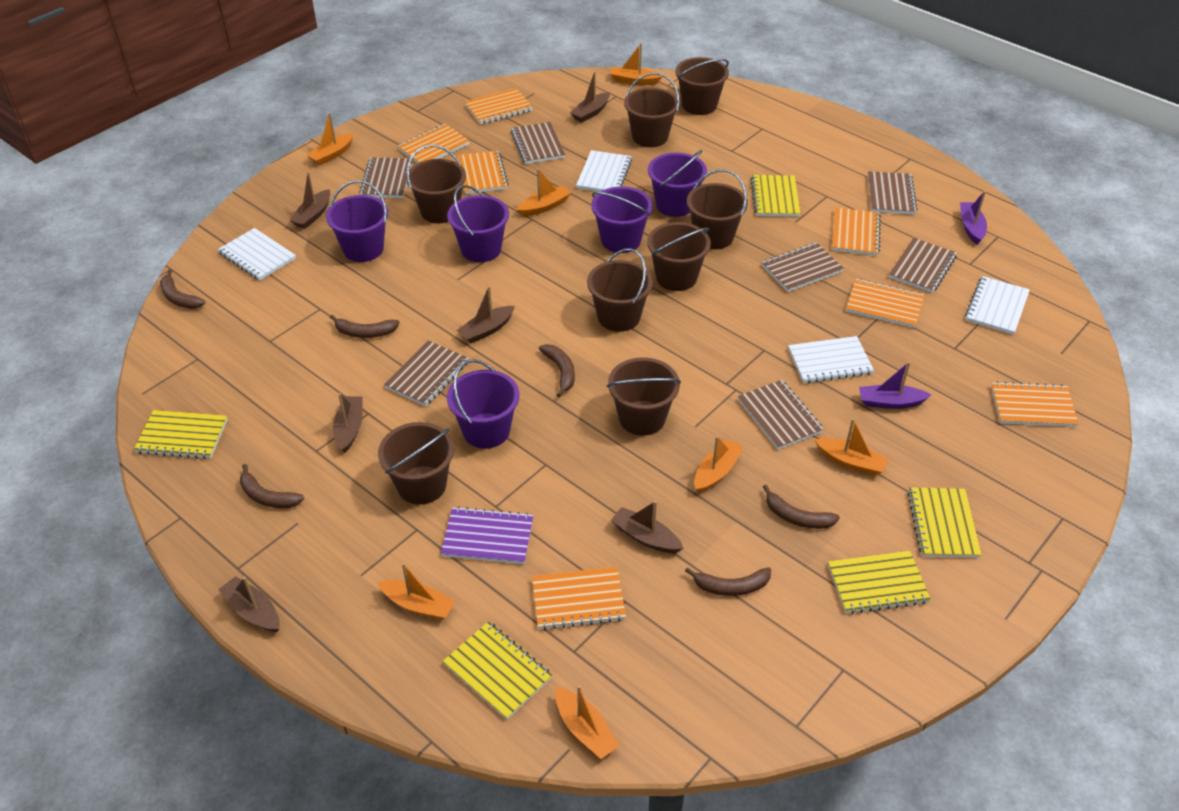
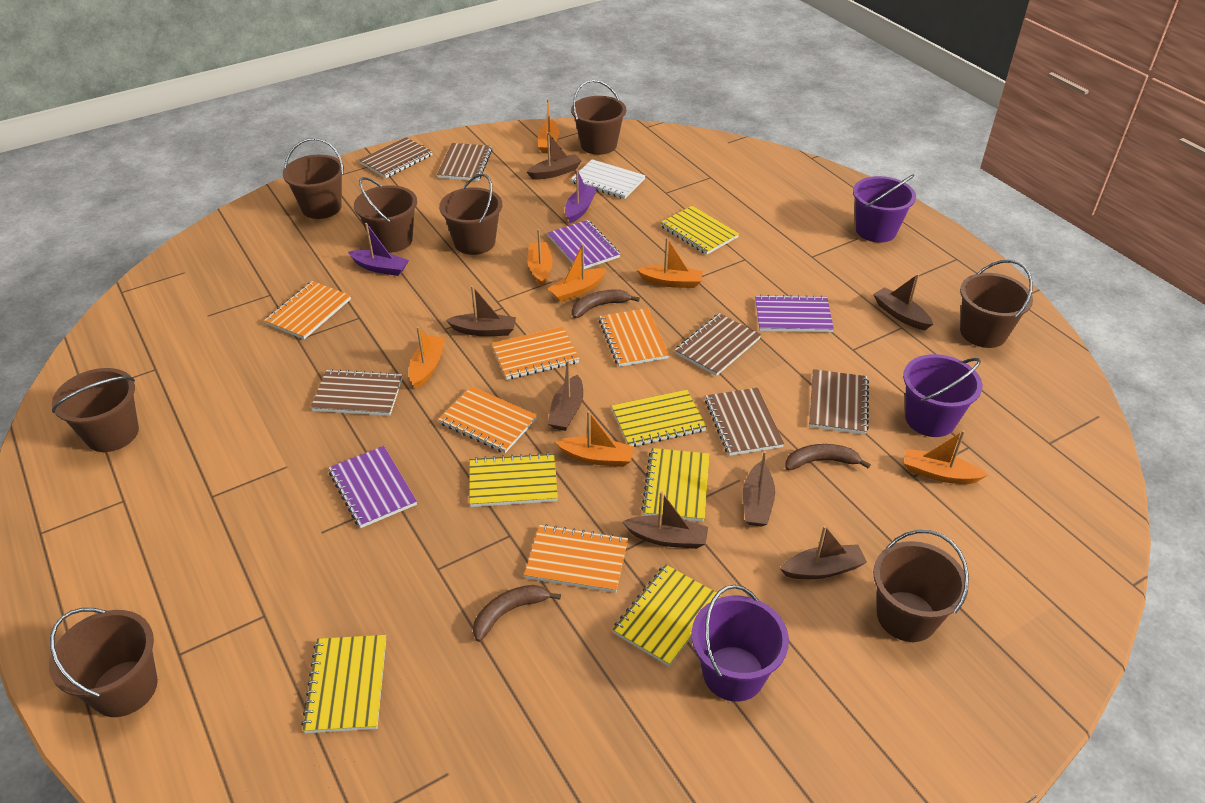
brown banana: 6 -> 3
brown boat: 6 -> 7
brown notebook: 7 -> 6
orange notebook: 7 -> 5
purple bucket: 5 -> 3
purple notebook: 1 -> 3
white notebook: 4 -> 1
yellow notebook: 5 -> 6

